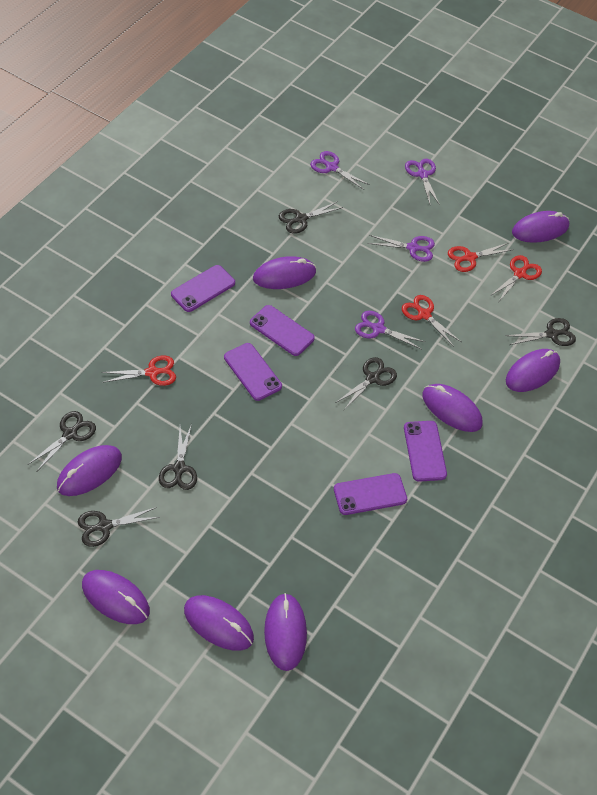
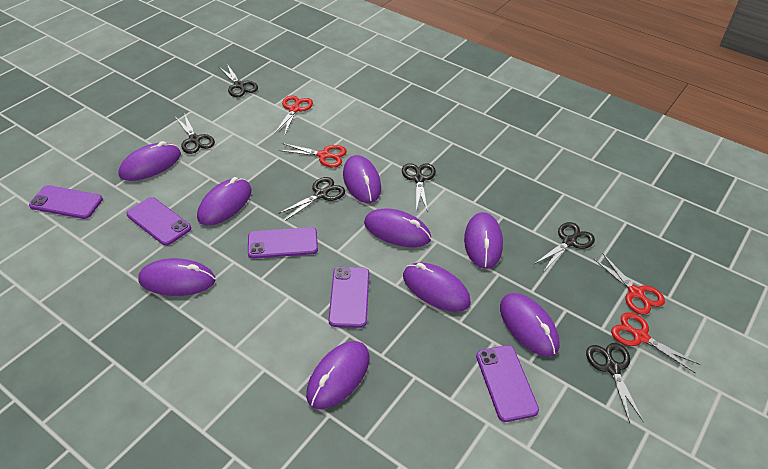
purple mouse: 8 -> 9
purple scissors: 4 -> 0

